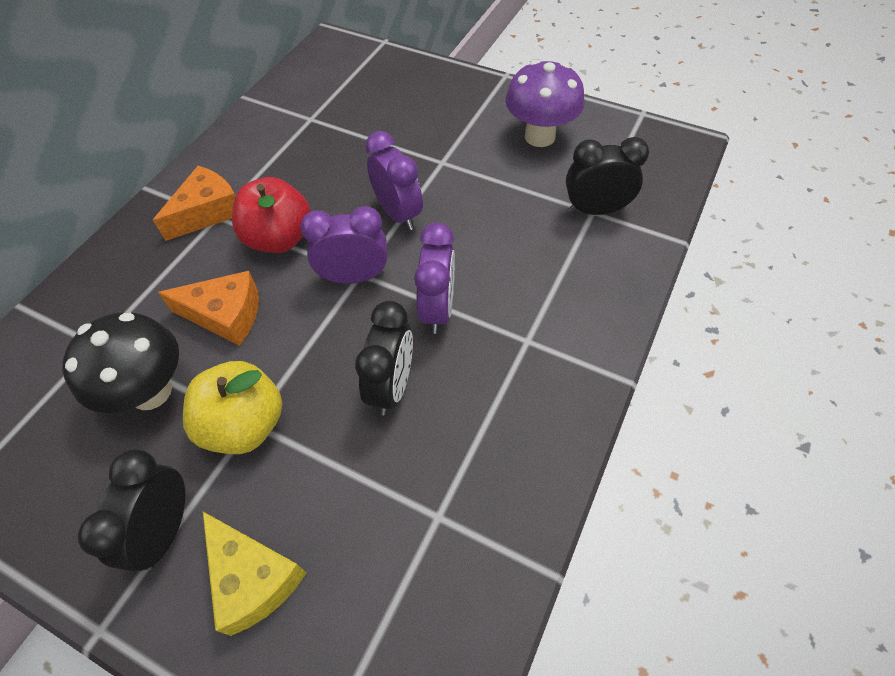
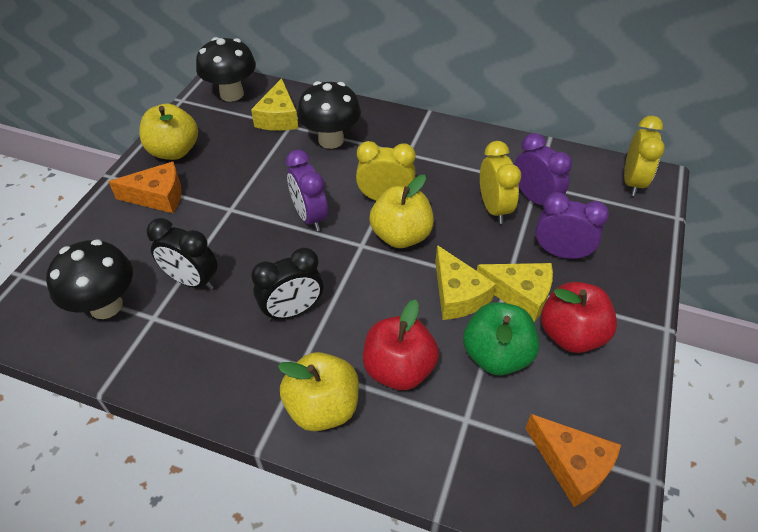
black clock: 3 -> 2
black mushroom: 1 -> 3
green apple: 0 -> 1
purple mushroom: 1 -> 0
red apple: 1 -> 2
yellow apple: 1 -> 3
yellow cheese: 1 -> 3
yellow clock: 0 -> 3

